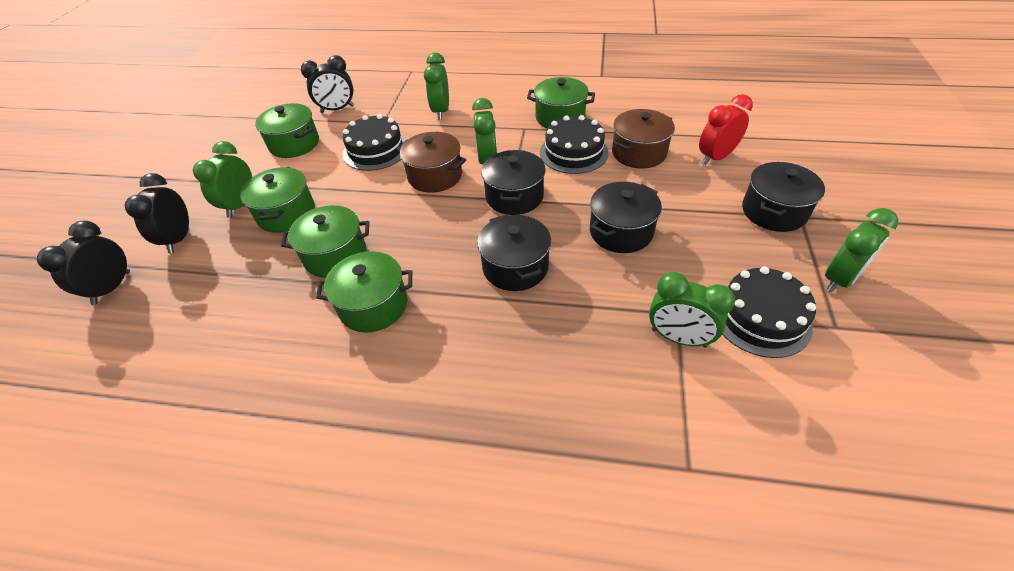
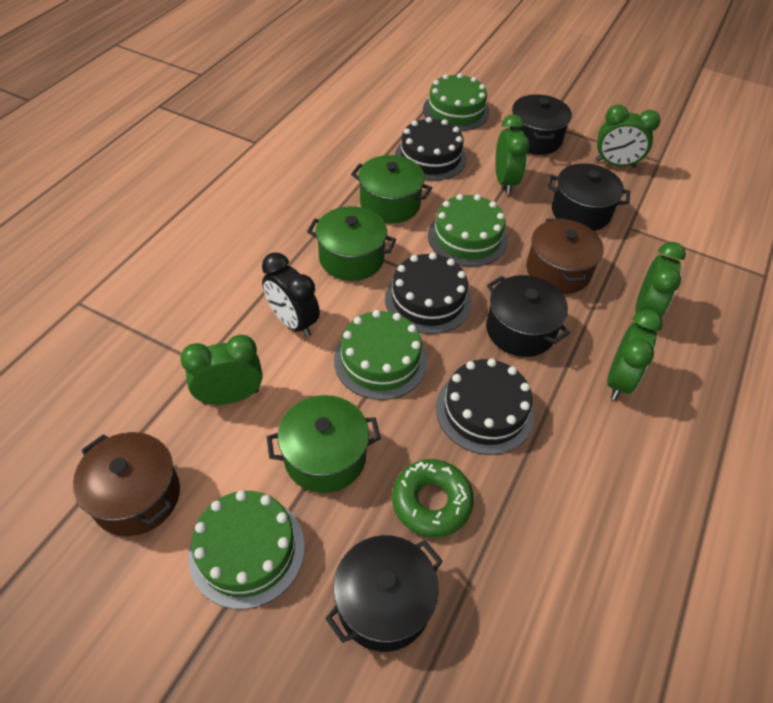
black clock: 3 -> 1
green cake: 0 -> 4
green donut: 0 -> 1
green pot: 5 -> 3
red clock: 1 -> 0

